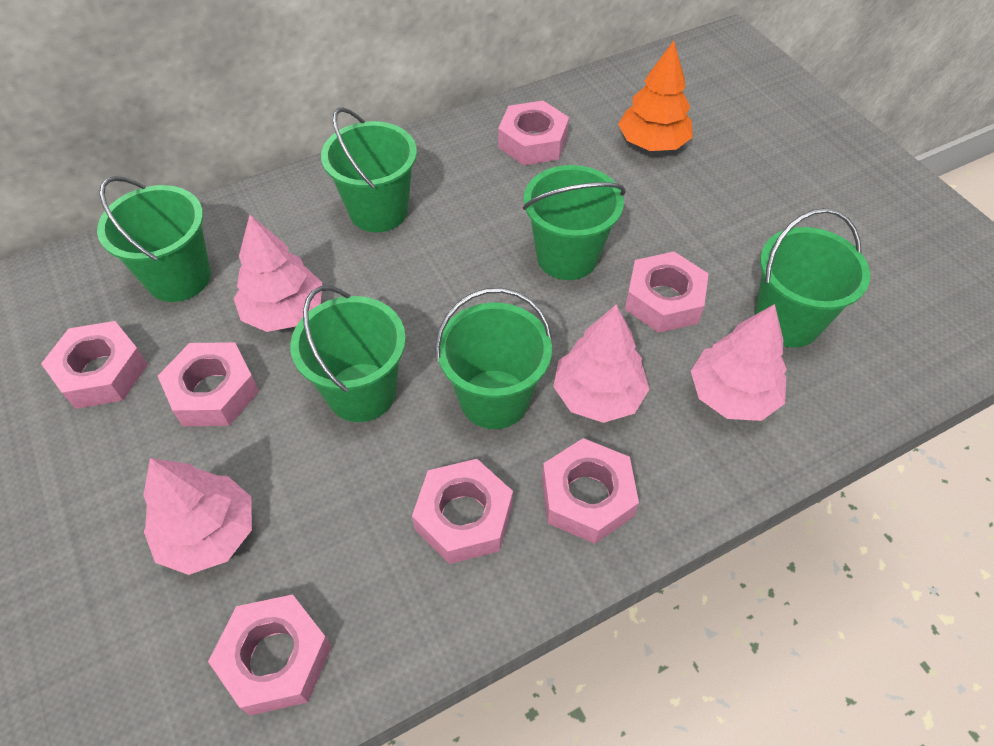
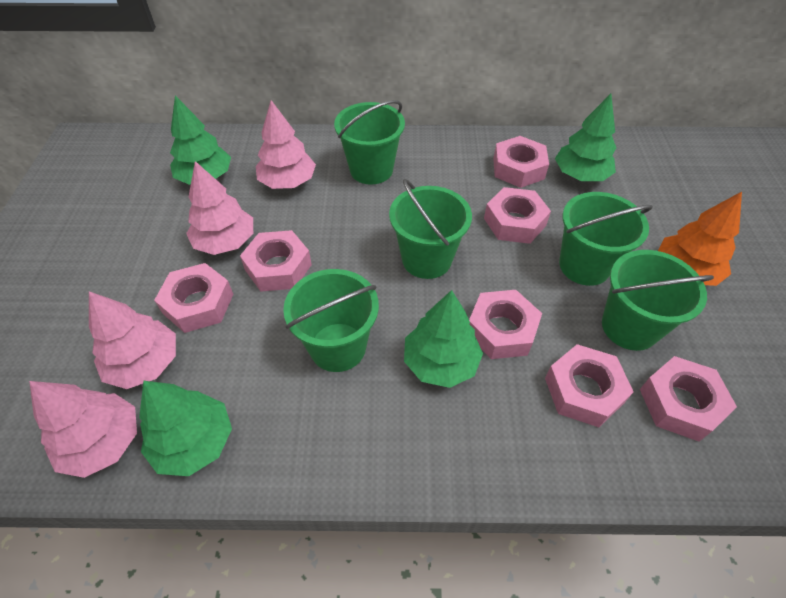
green bucket: 6 -> 5
green tree: 0 -> 4

